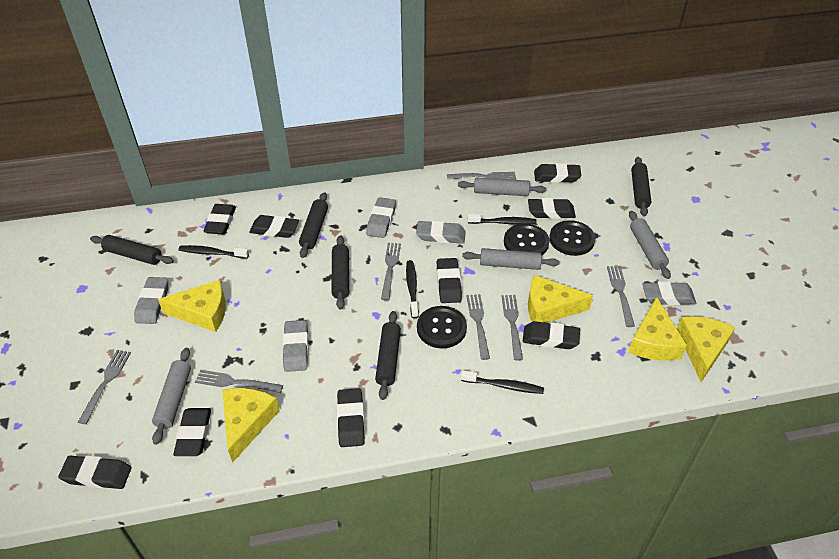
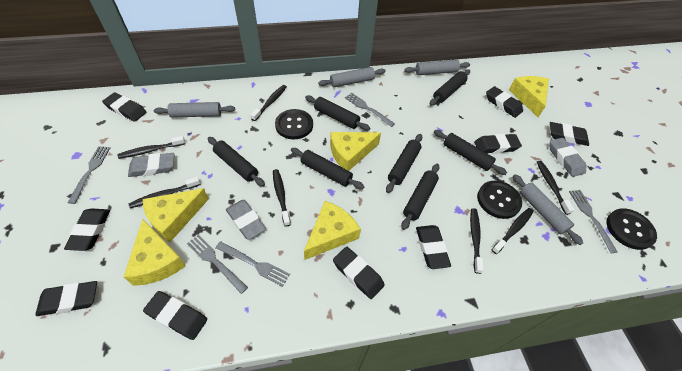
black rolling pin: 5 -> 7
black toothbrush: 4 -> 7
grey eraser: 5 -> 3
grey fork: 7 -> 5

